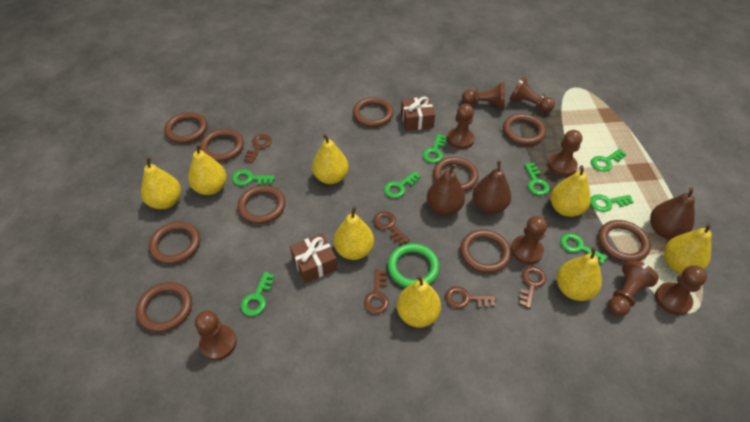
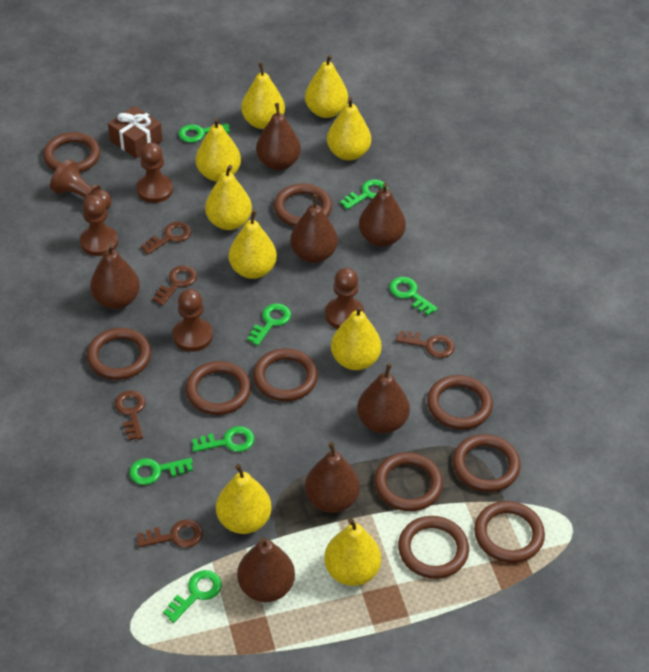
brown gift: 2 -> 1
brown pawn: 8 -> 5
brown pear: 3 -> 7
green key: 8 -> 7
green ring: 1 -> 0
yellow pear: 8 -> 9

